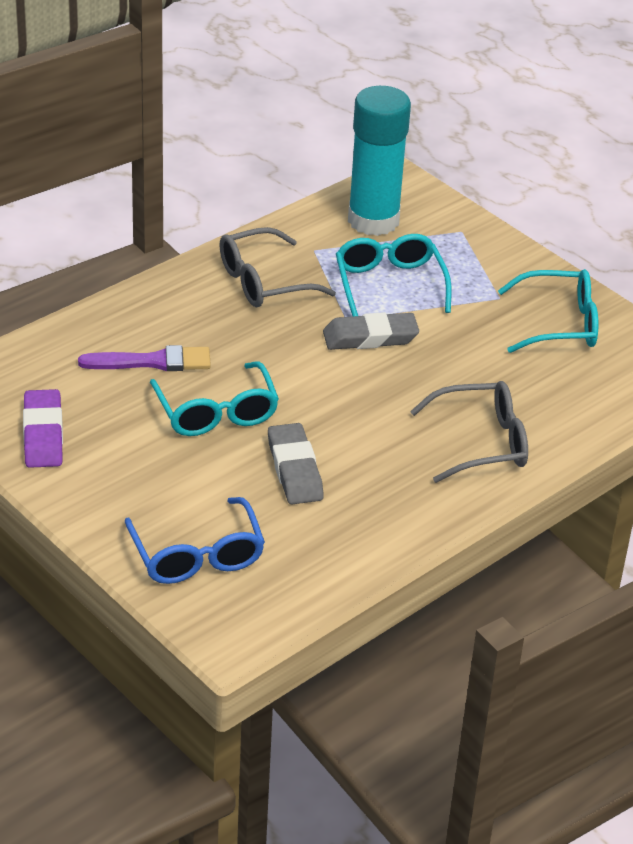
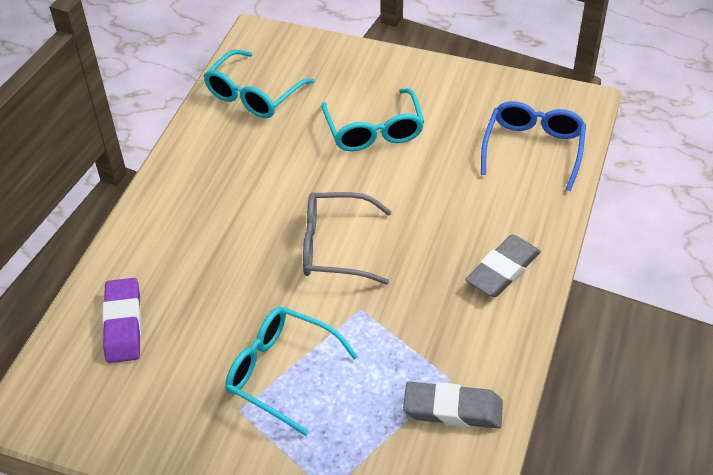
grey glasses: 2 -> 1
purple brush: 1 -> 0
turquoise glue stick: 1 -> 0

